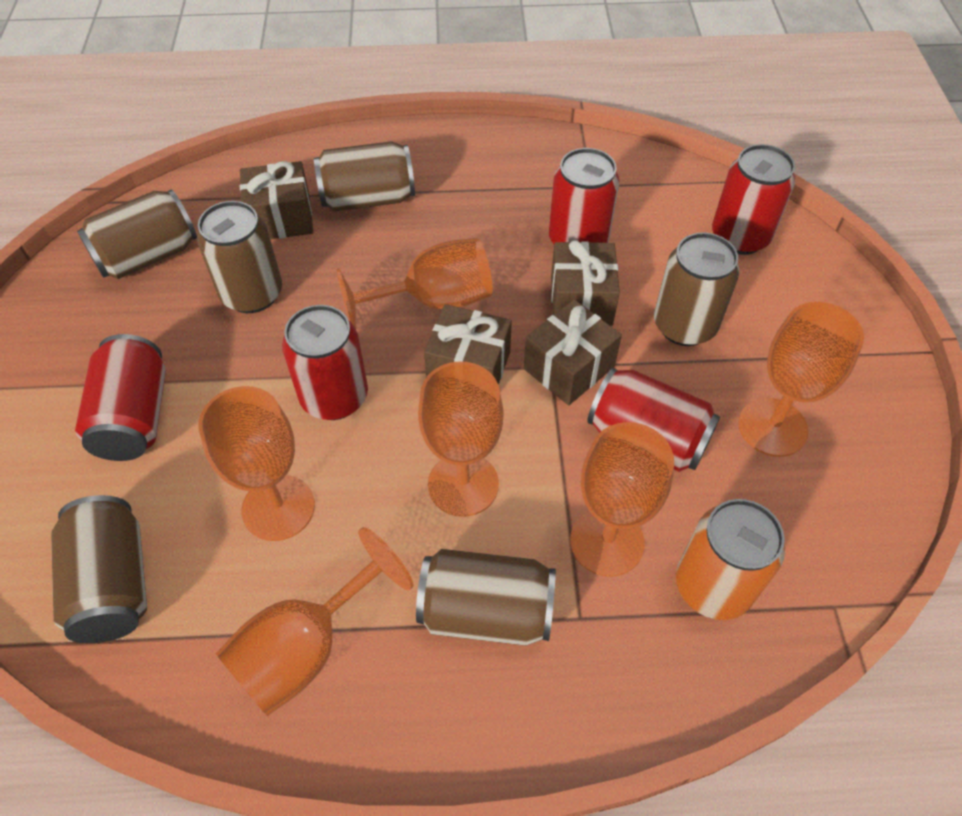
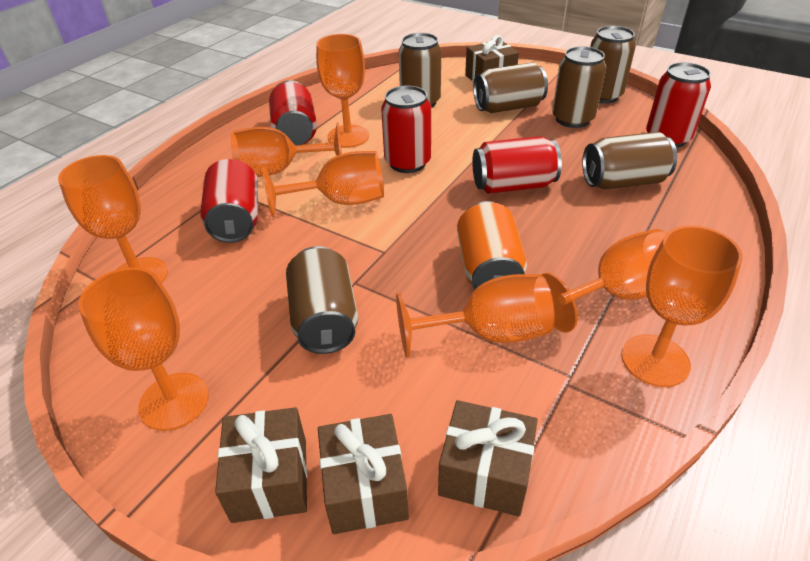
orange goblet: 6 -> 8

